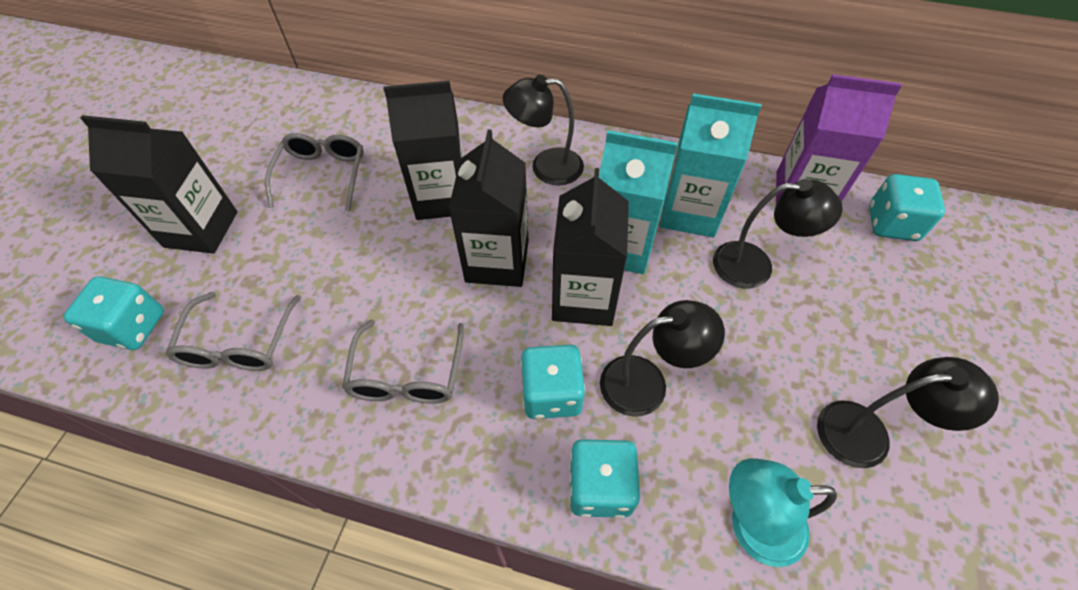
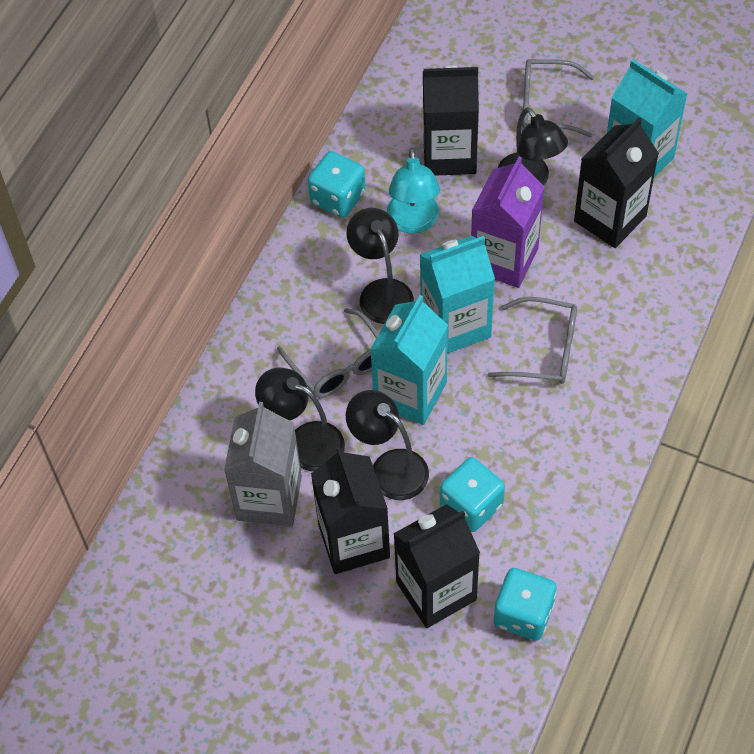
grey carton: 0 -> 1
turquoise carton: 2 -> 3
turquoise dice: 4 -> 3

